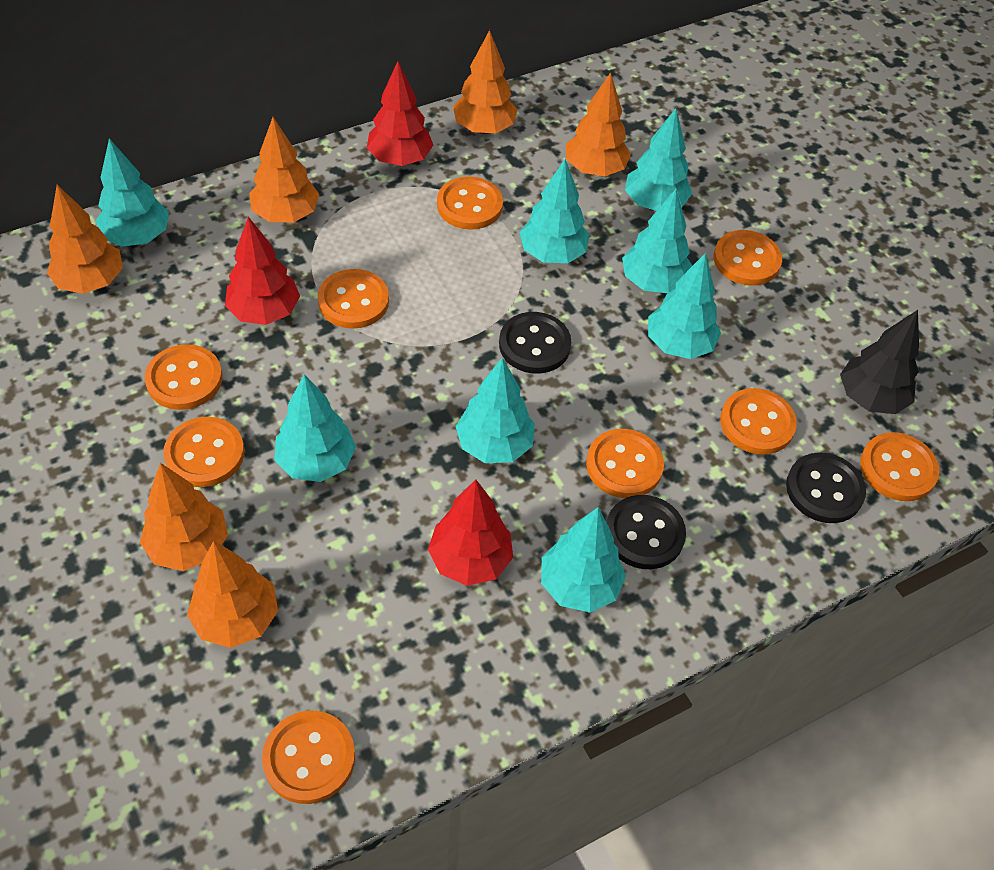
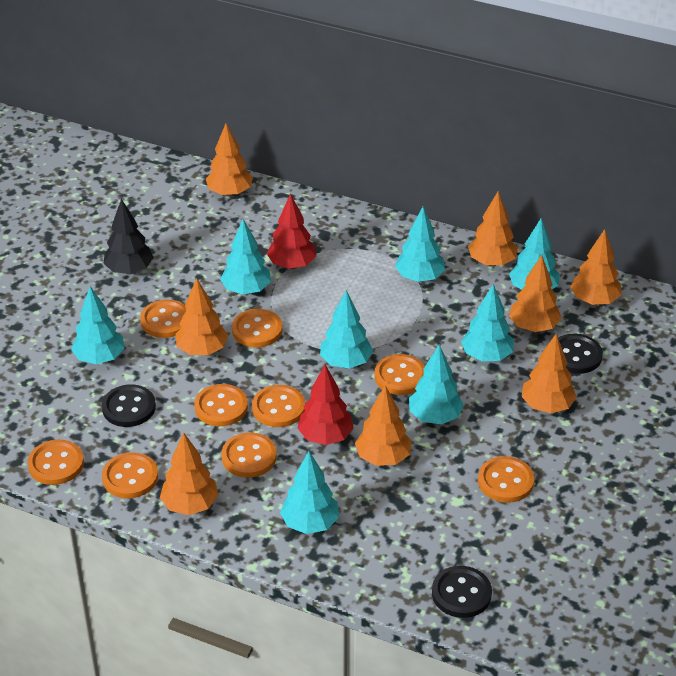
orange tree: 6 -> 8
red tree: 3 -> 2

